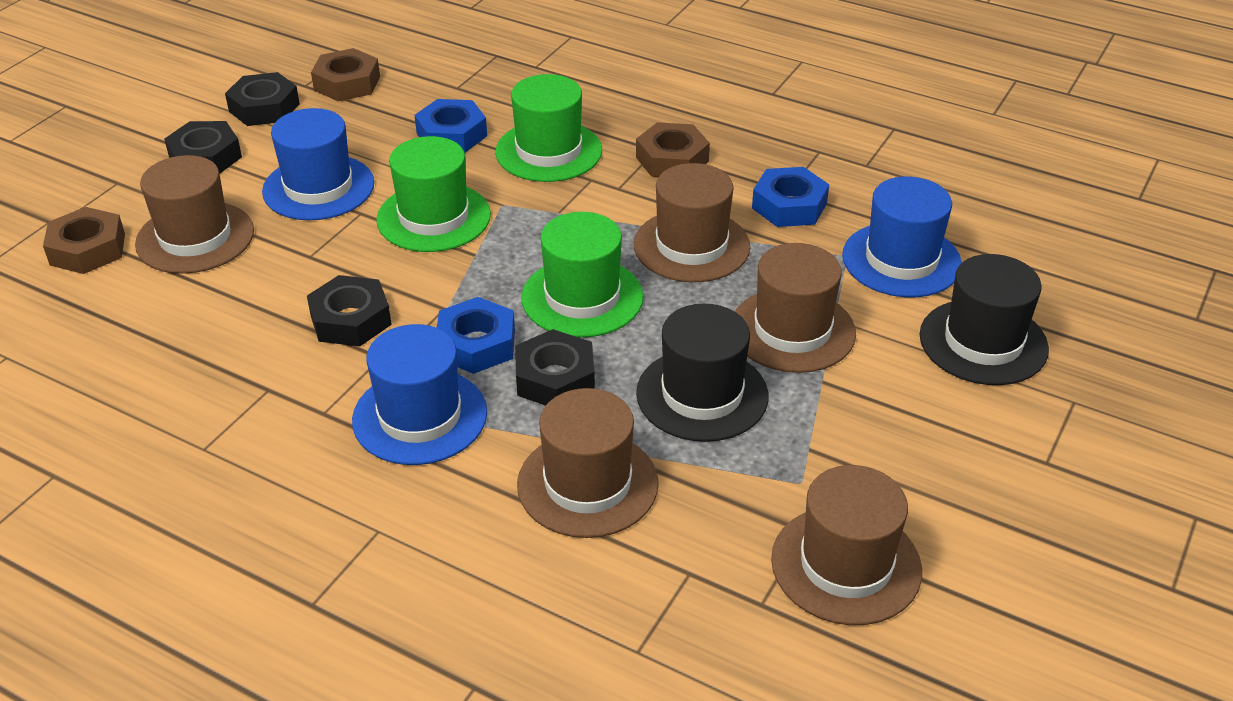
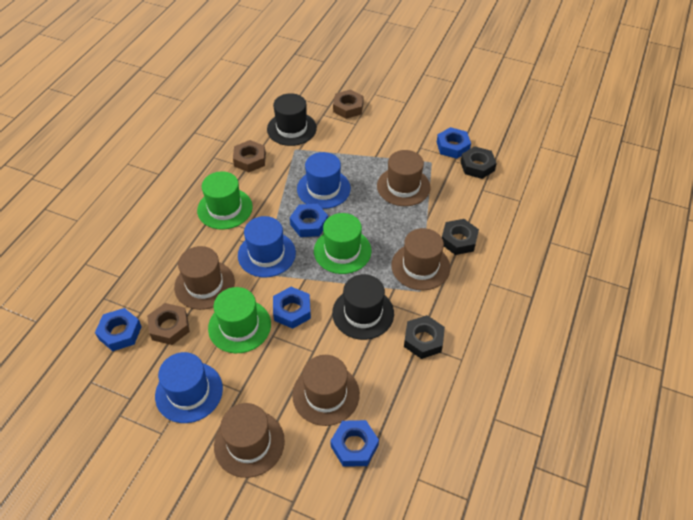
black nut: 4 -> 3
blue nut: 3 -> 5

